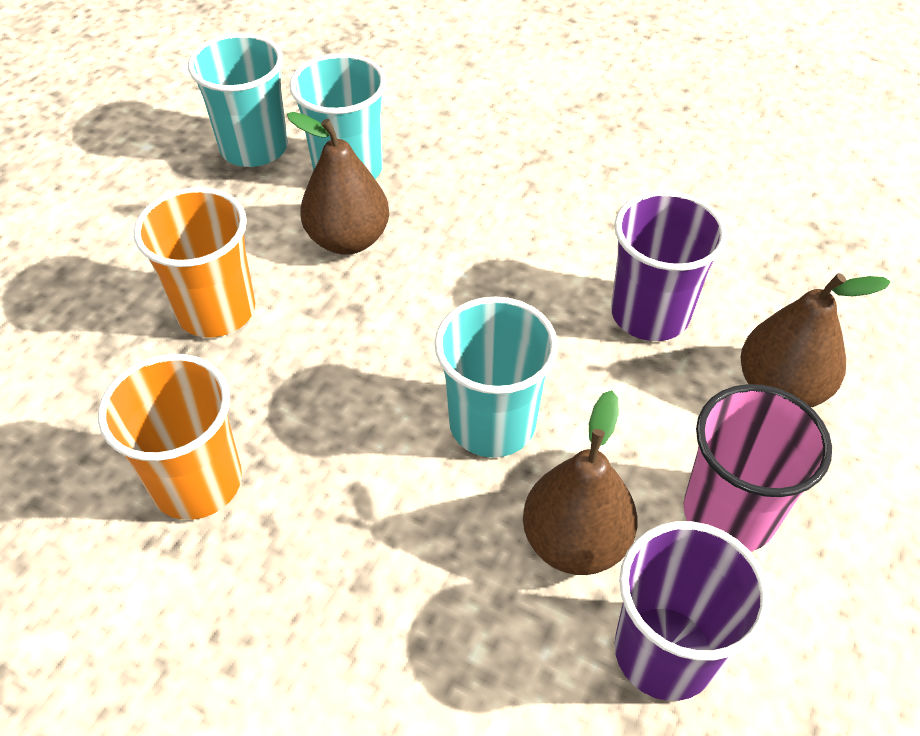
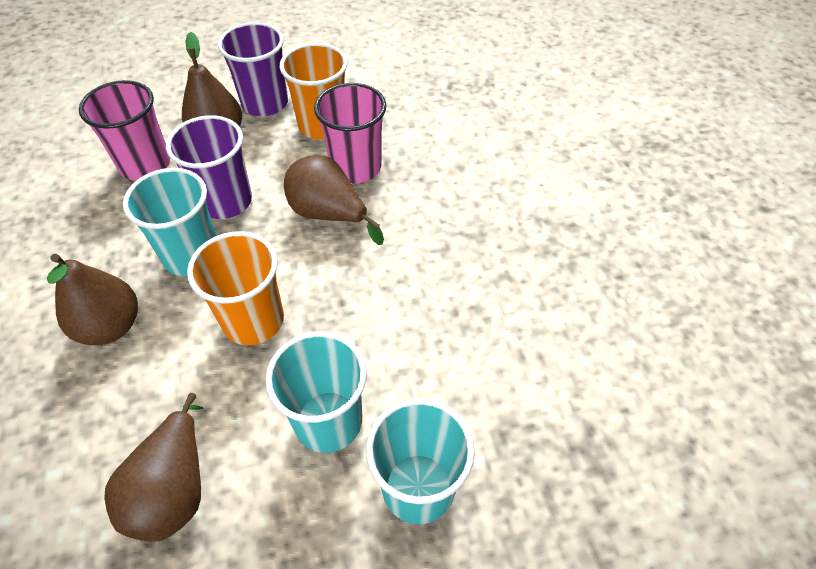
brown pear: 3 -> 4
pink cup: 1 -> 2

